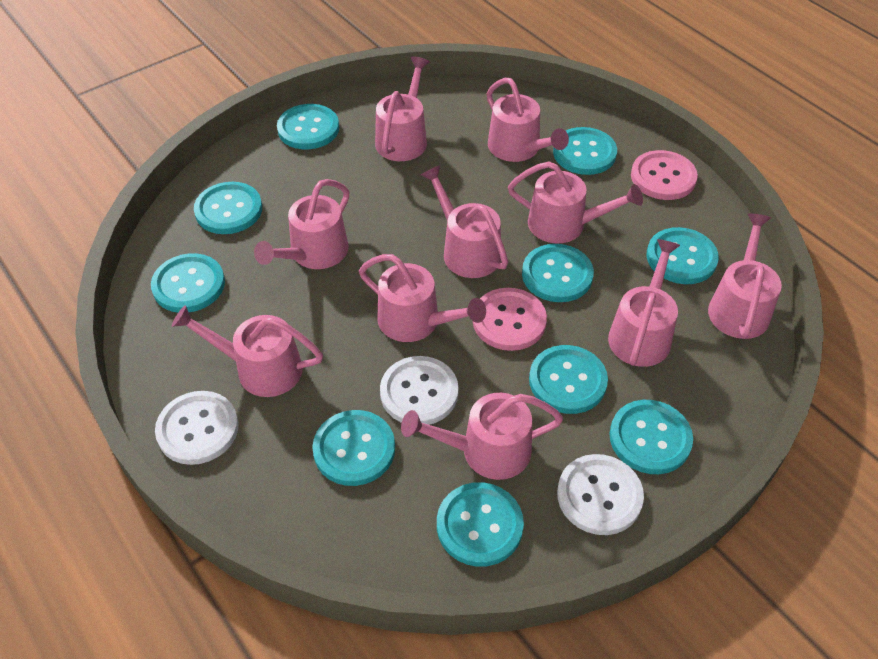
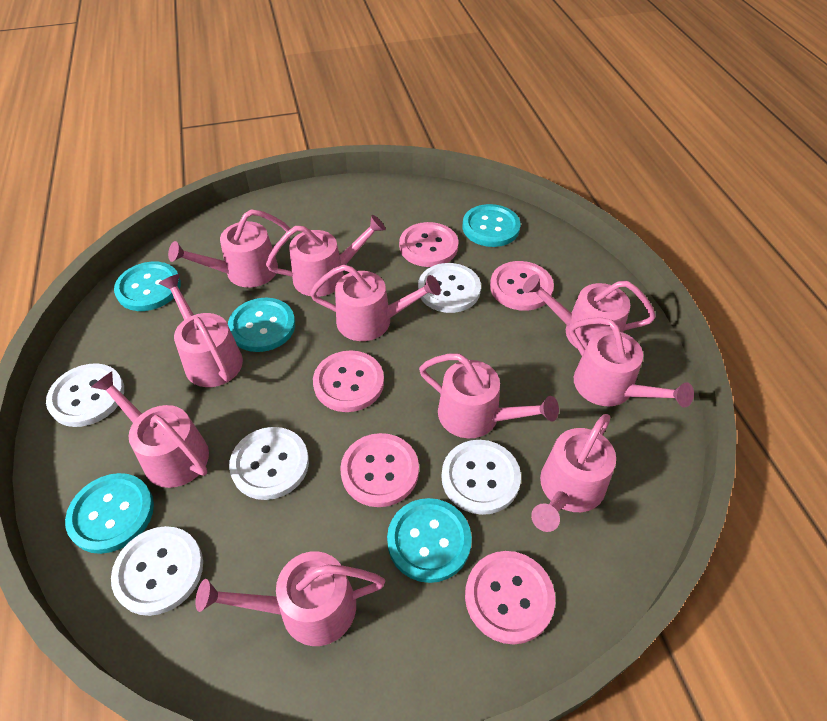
pink button: 2 -> 5
turquoise button: 10 -> 5
white button: 3 -> 5

